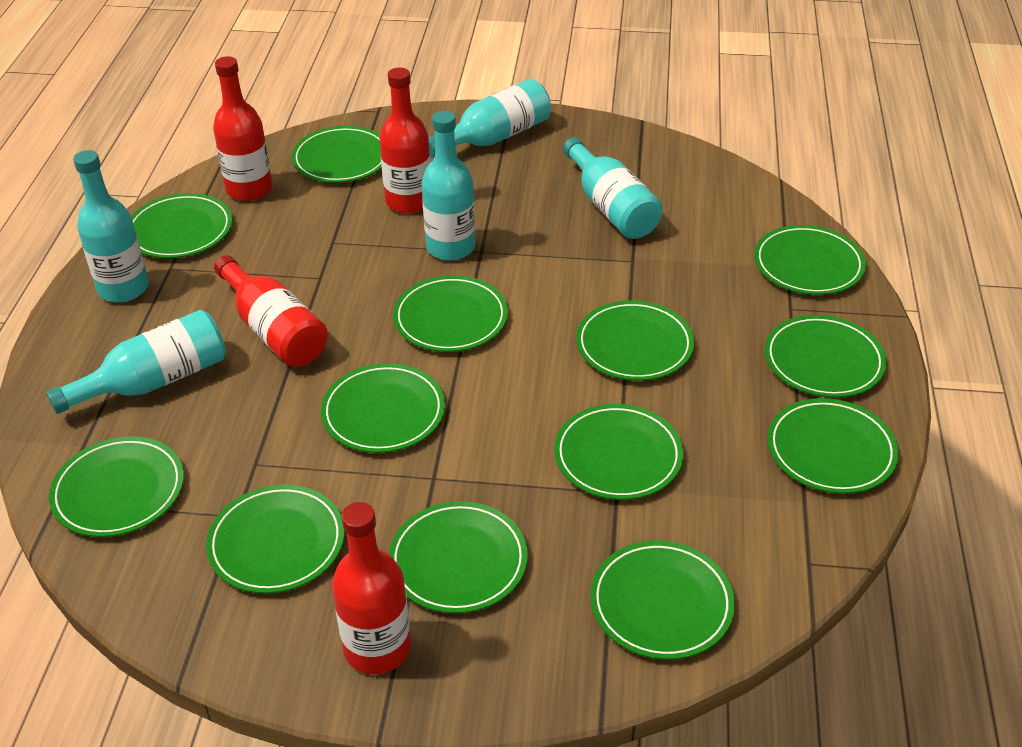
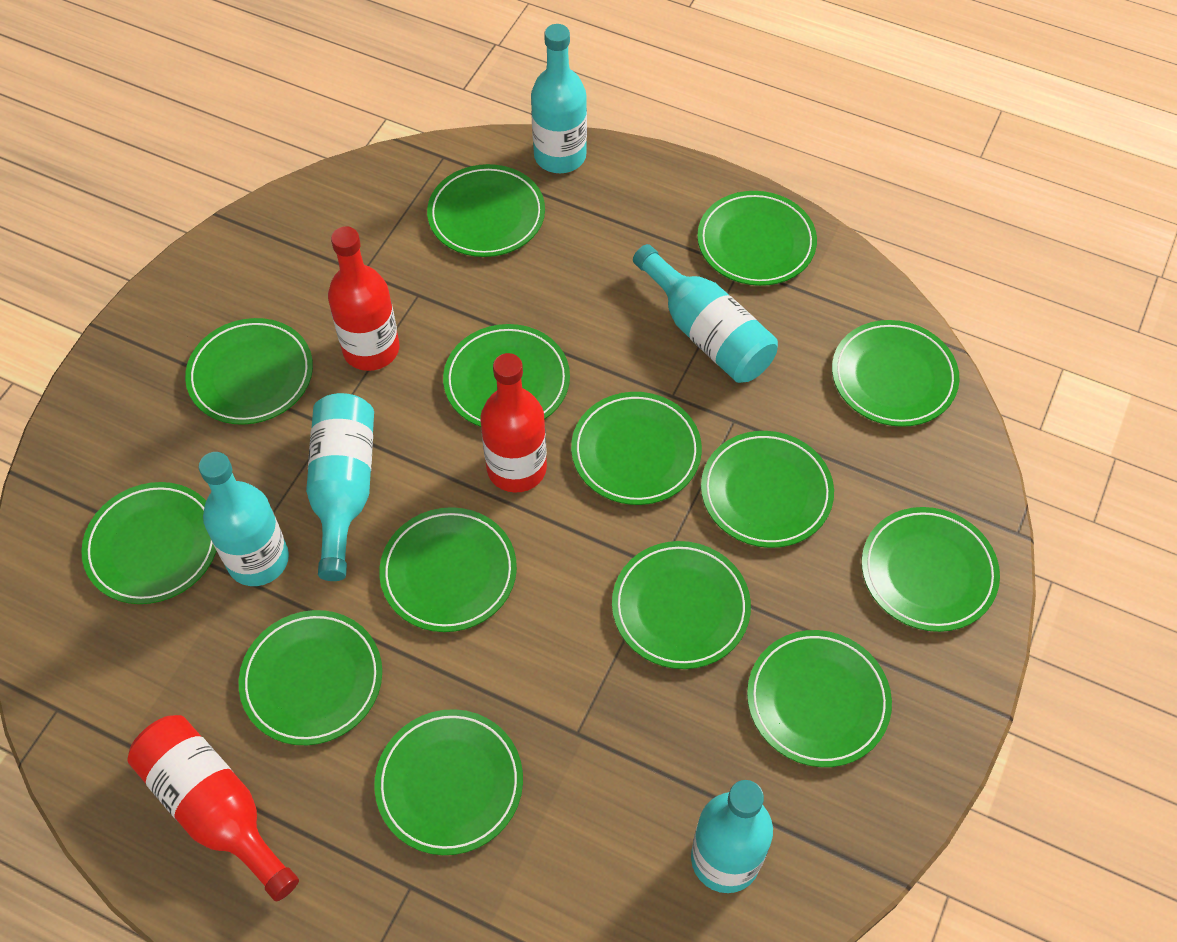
green plate: 13 -> 14
red bottle: 4 -> 3

